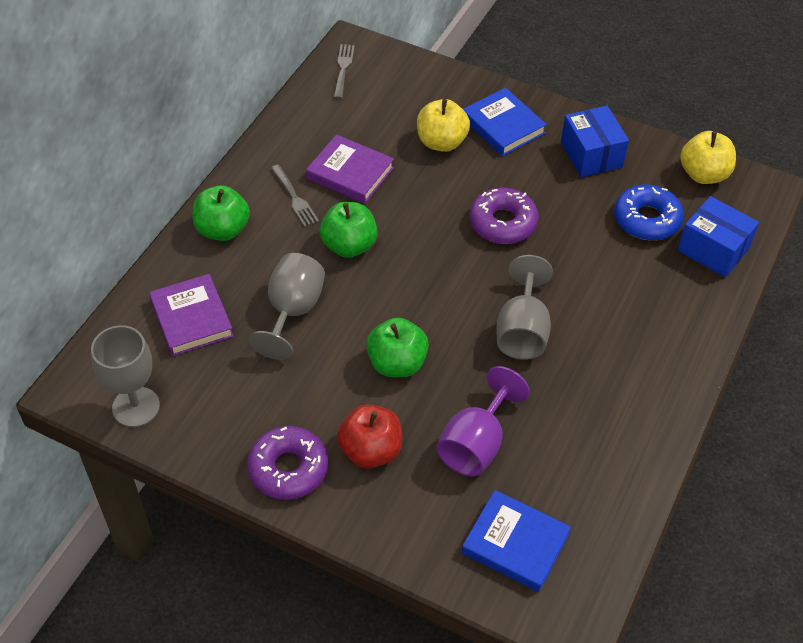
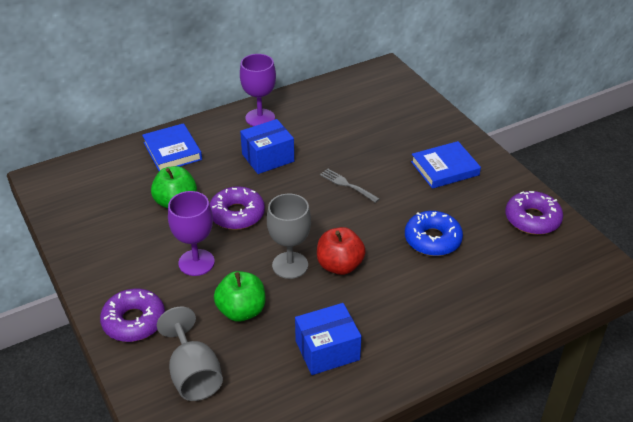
green apple: 3 -> 2
grey fork: 2 -> 1
grey goblet: 3 -> 2
purple book: 2 -> 0
purple donut: 2 -> 3
purple goblet: 1 -> 2
yellow apple: 2 -> 0

